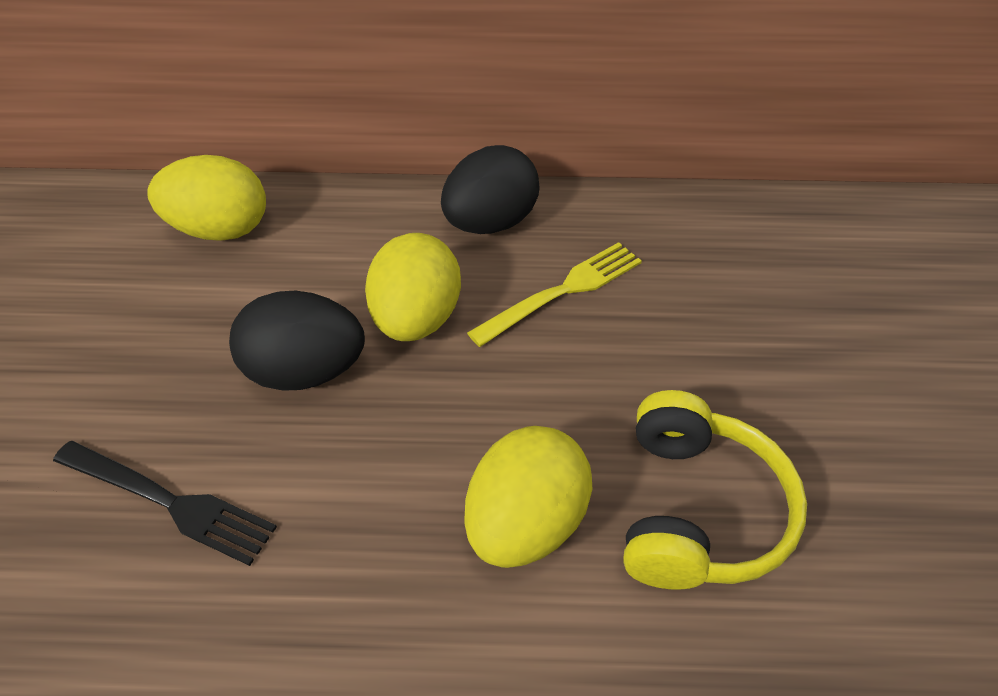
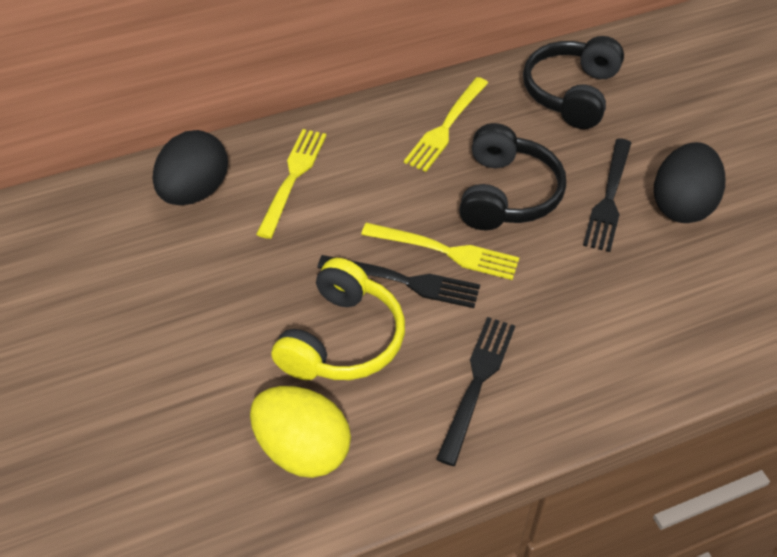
black fork: 1 -> 3
black headphones: 0 -> 2
yellow egg: 3 -> 1
yellow fork: 1 -> 3

